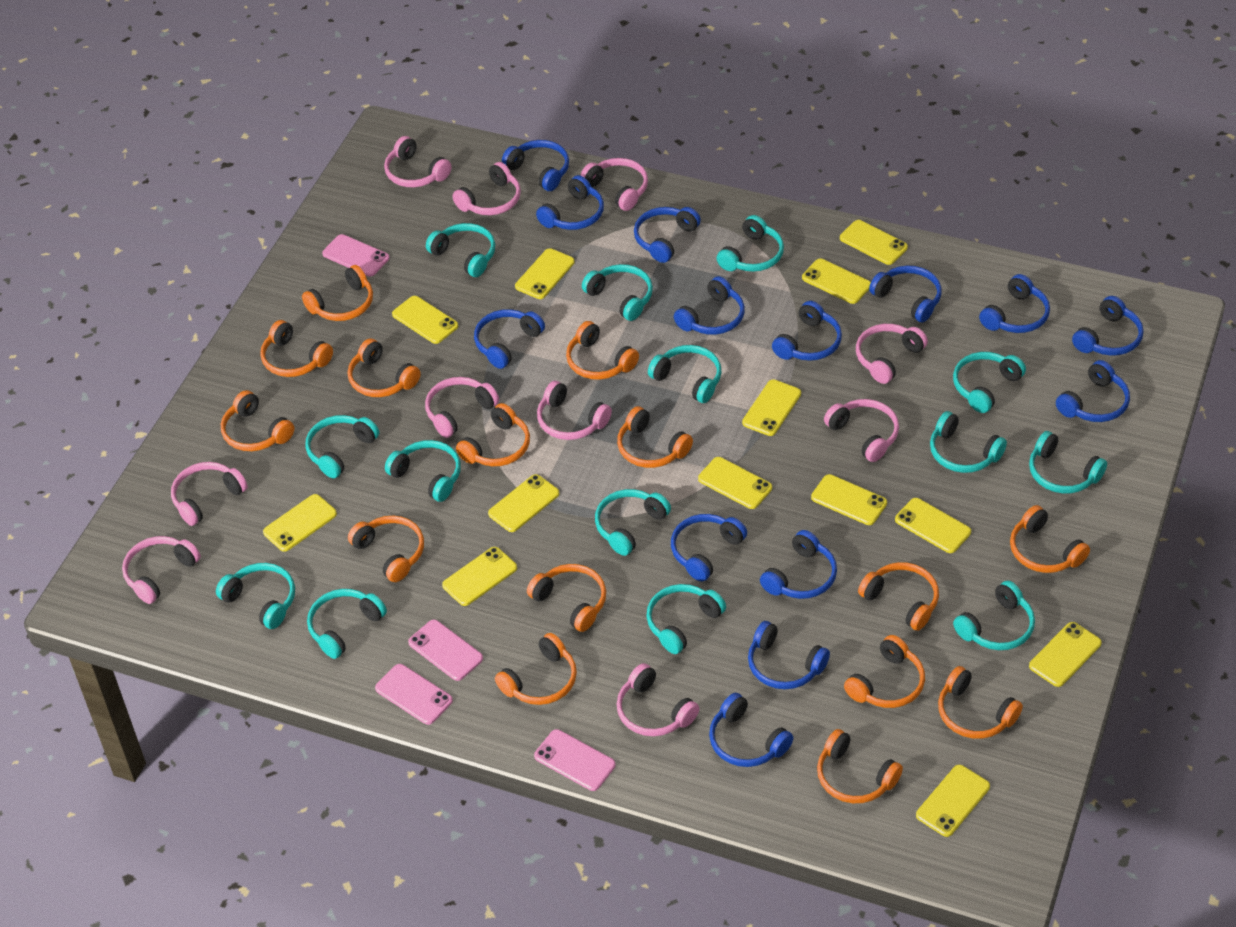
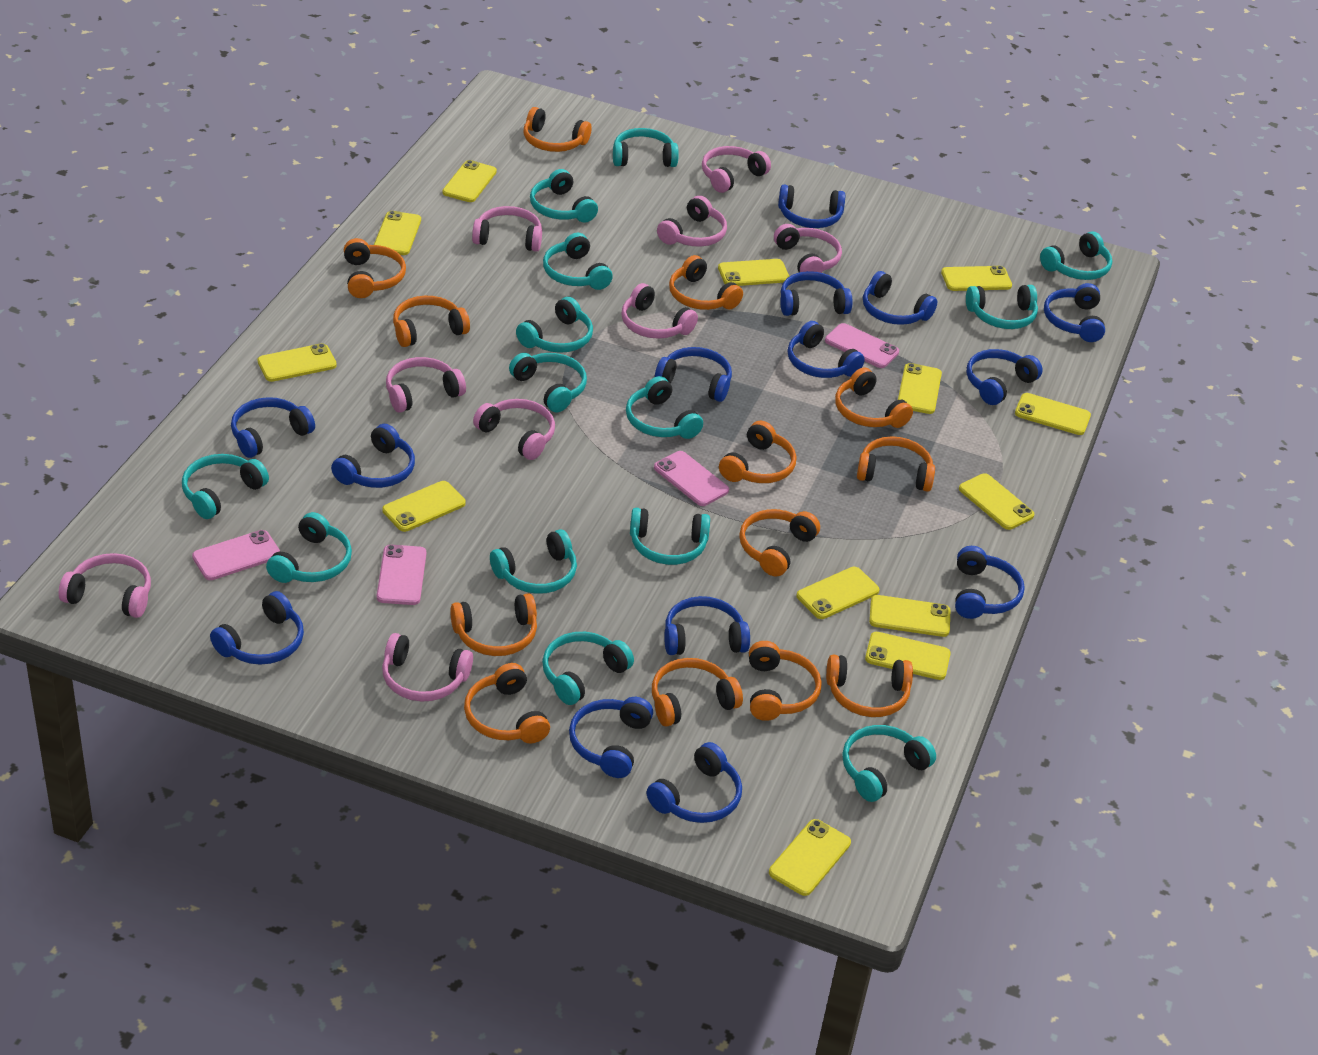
orange headphones: 15 -> 13
pink headphones: 10 -> 9

